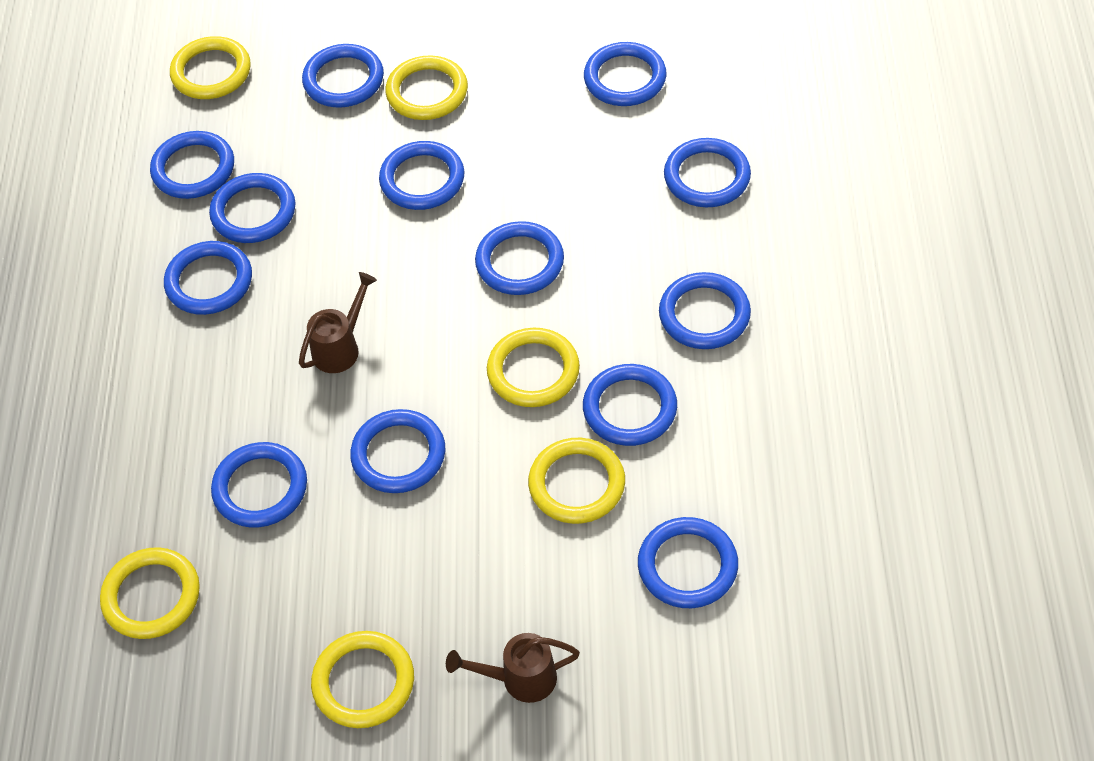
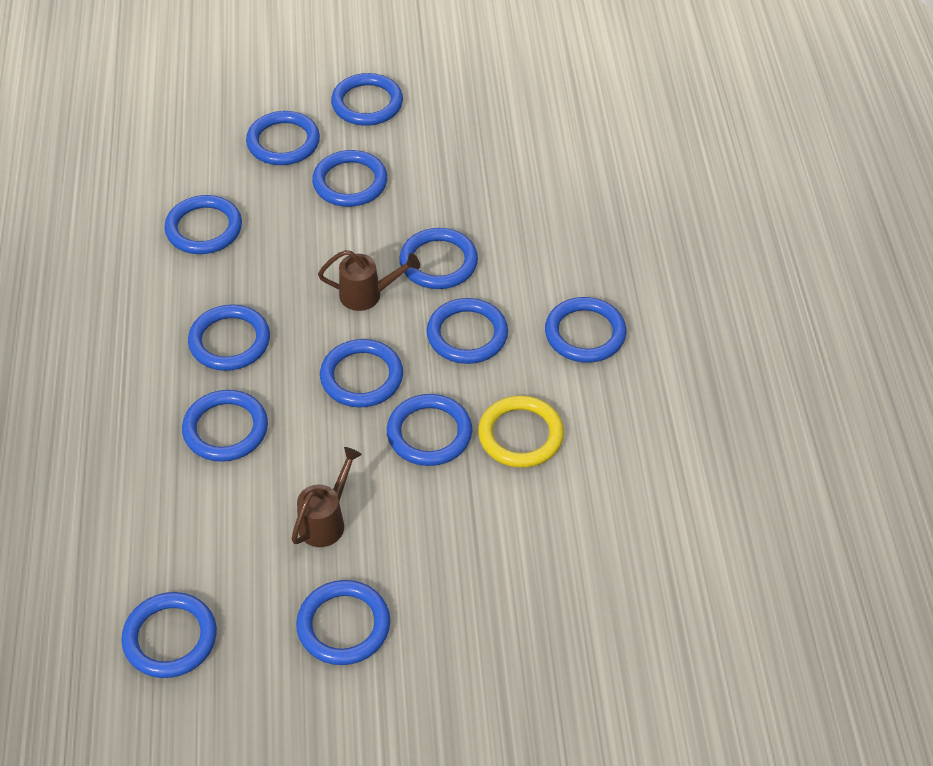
yellow ring: 6 -> 1

